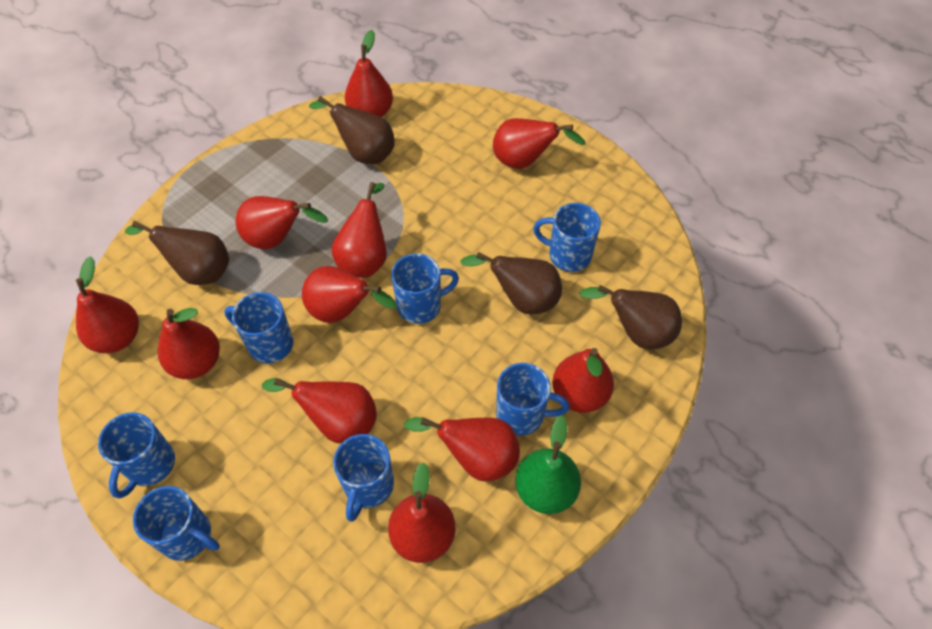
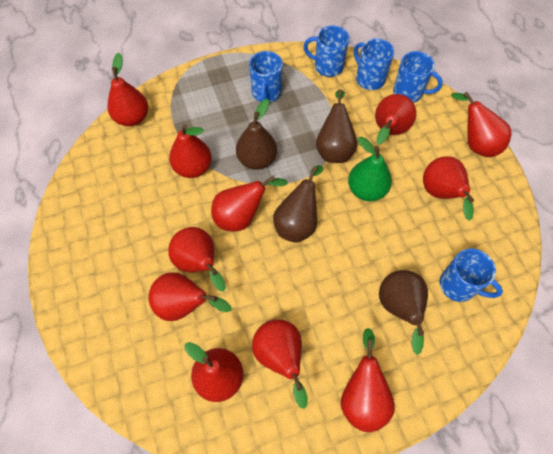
blue mug: 7 -> 5

